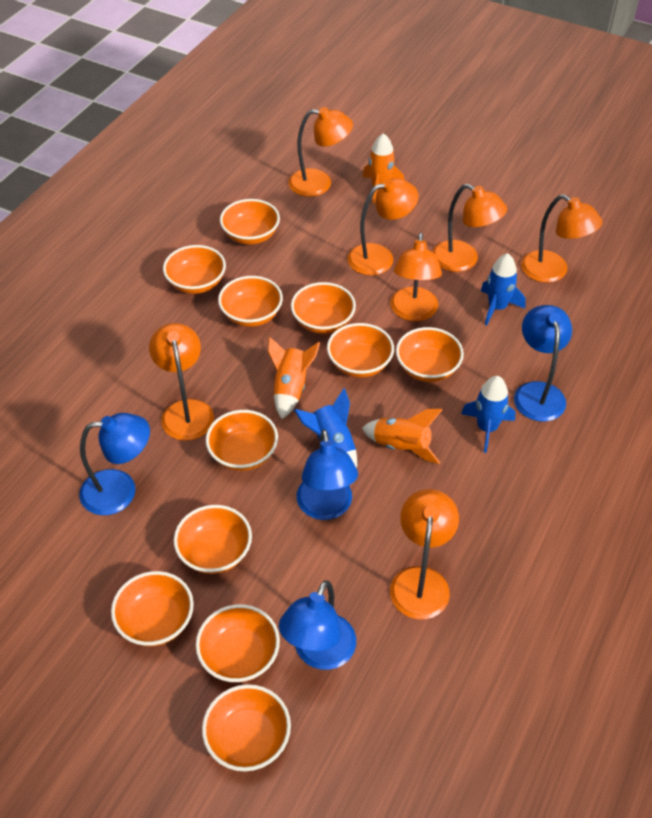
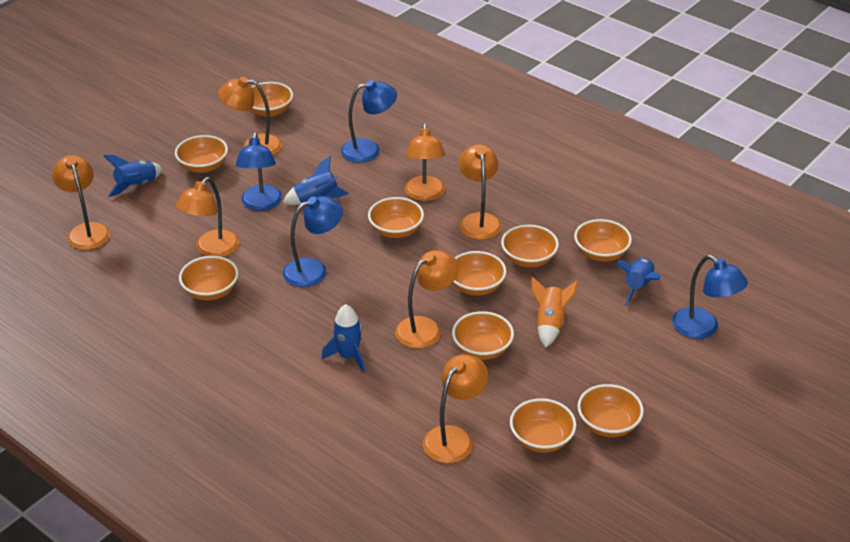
blue rocket: 3 -> 4
orange bowl: 11 -> 10
orange rocket: 3 -> 1

